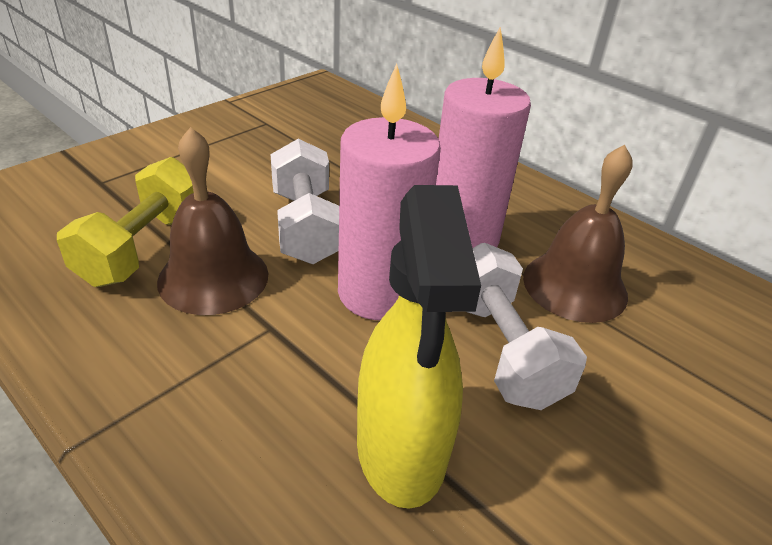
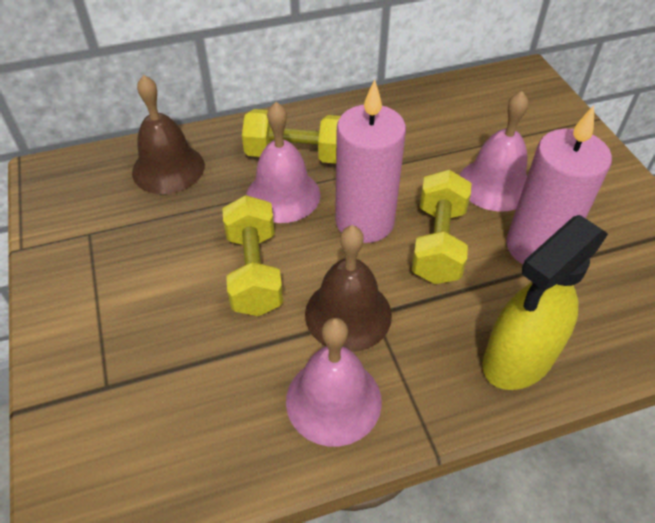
pink bell: 0 -> 3
white dumbbell: 2 -> 0
yellow dumbbell: 1 -> 3

